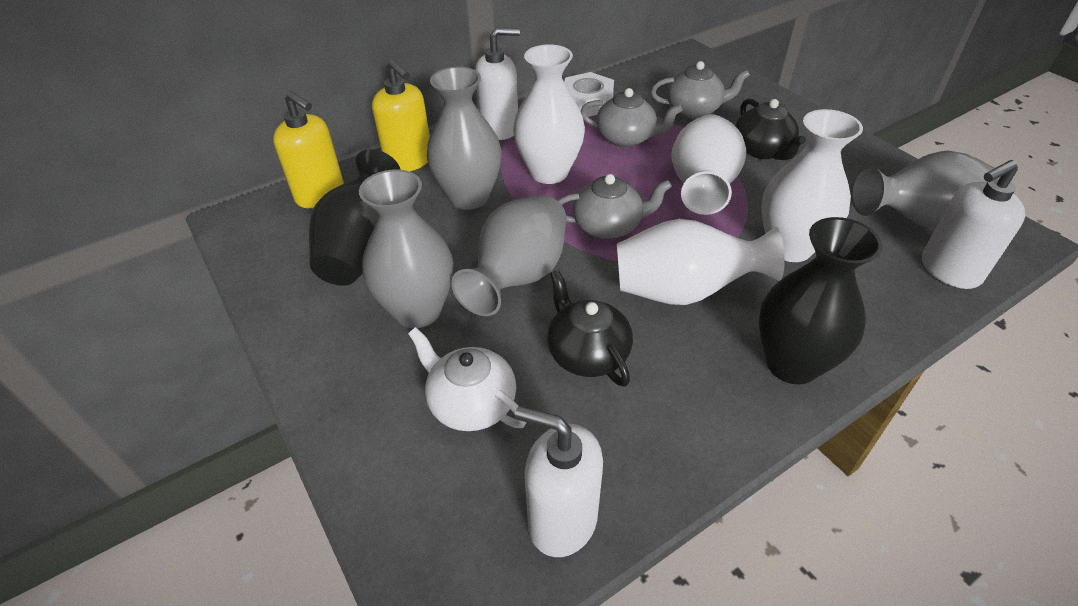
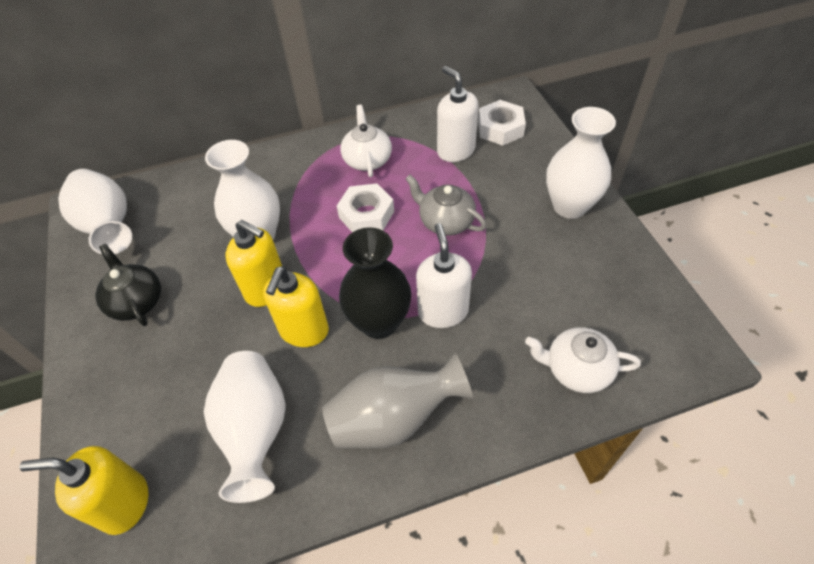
black teapot: 2 -> 1
black vase: 2 -> 1
grey teapot: 3 -> 1
grey vase: 4 -> 1
white nut: 1 -> 2
white soap dispenser: 3 -> 2
white teapot: 1 -> 2
yellow soap dispenser: 2 -> 3

